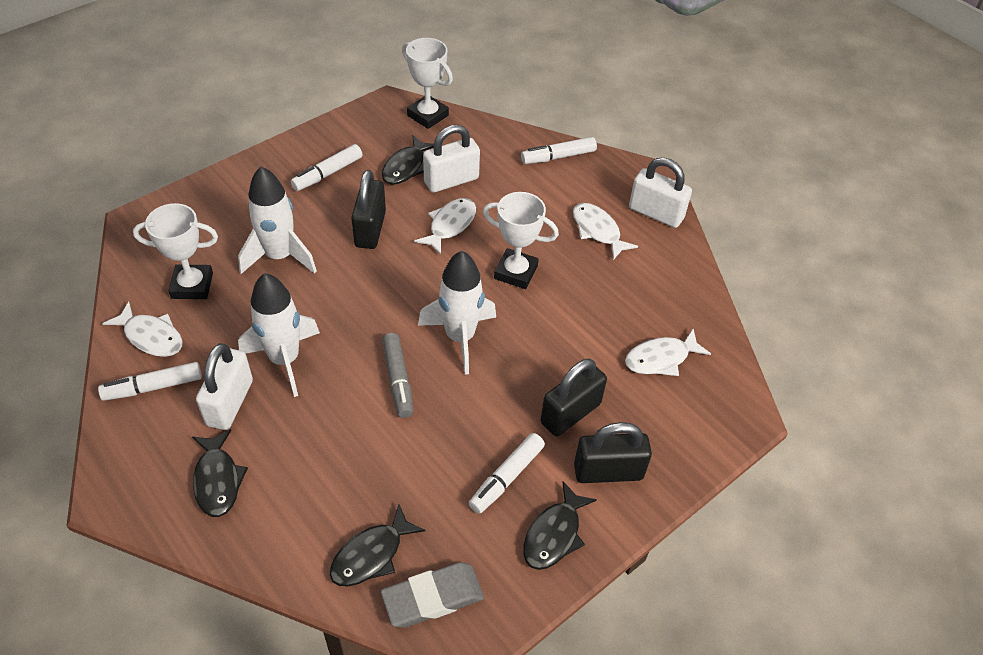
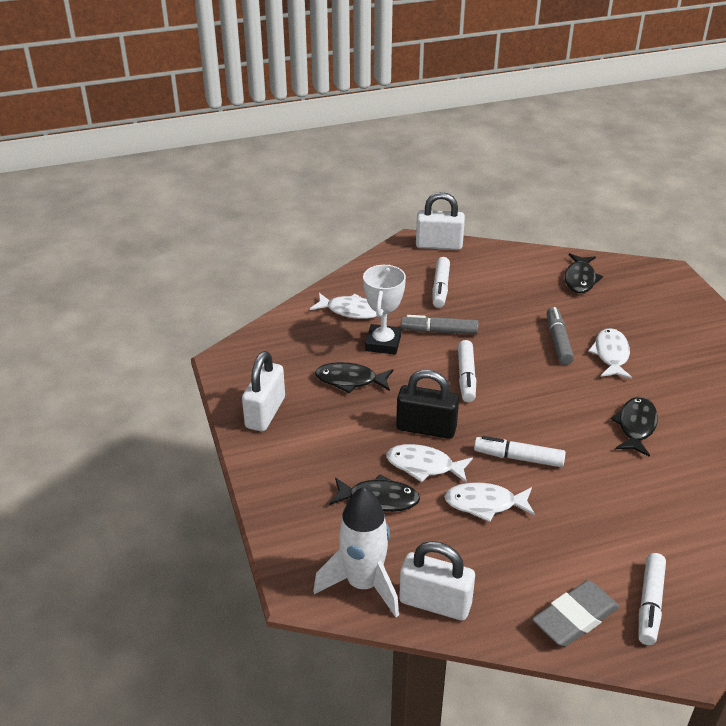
black padlock: 3 -> 1
grey marker: 1 -> 2
white rocket: 3 -> 1
white trophy: 3 -> 1

